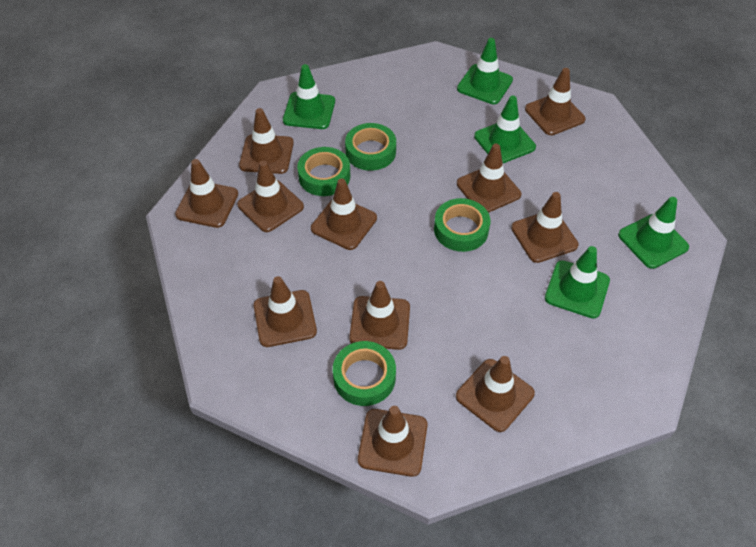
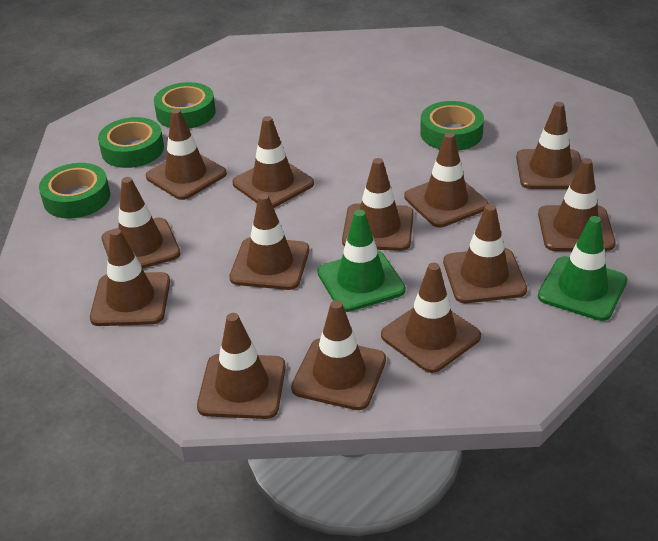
brown traffic cone: 11 -> 13
green traffic cone: 5 -> 2

